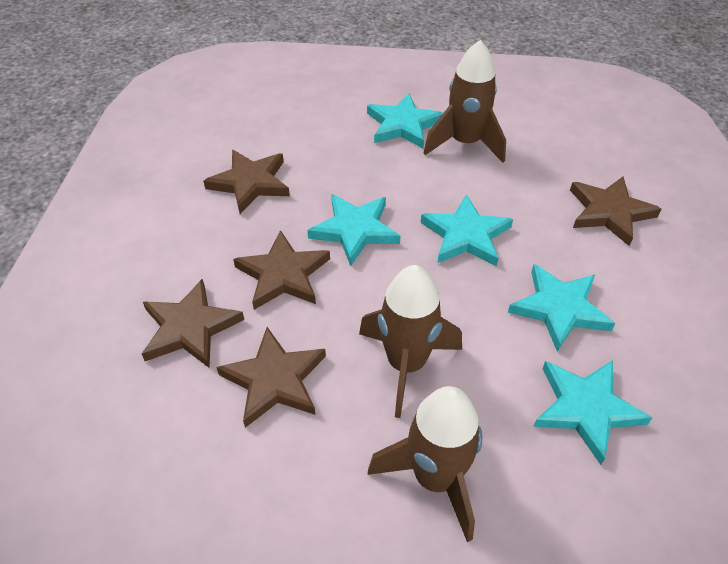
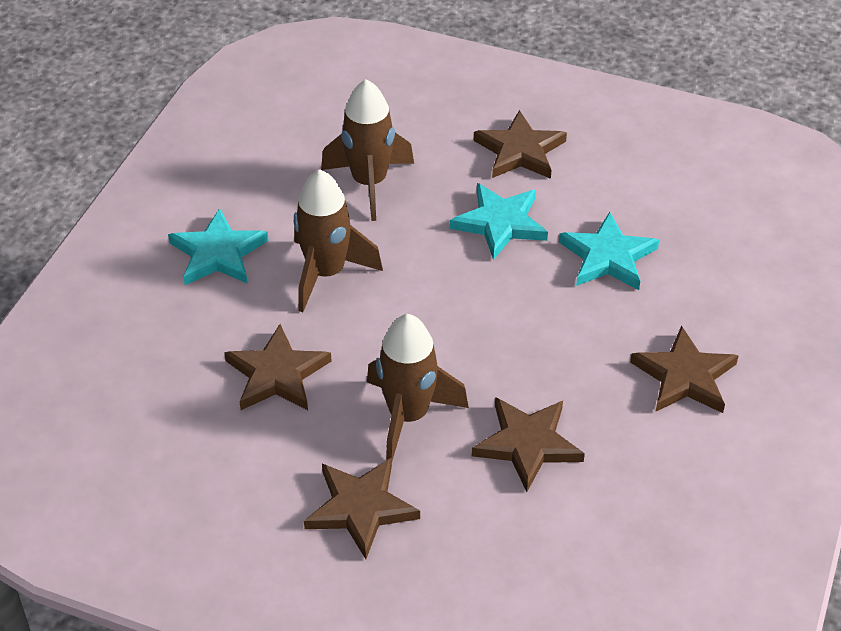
turquoise star: 5 -> 3

